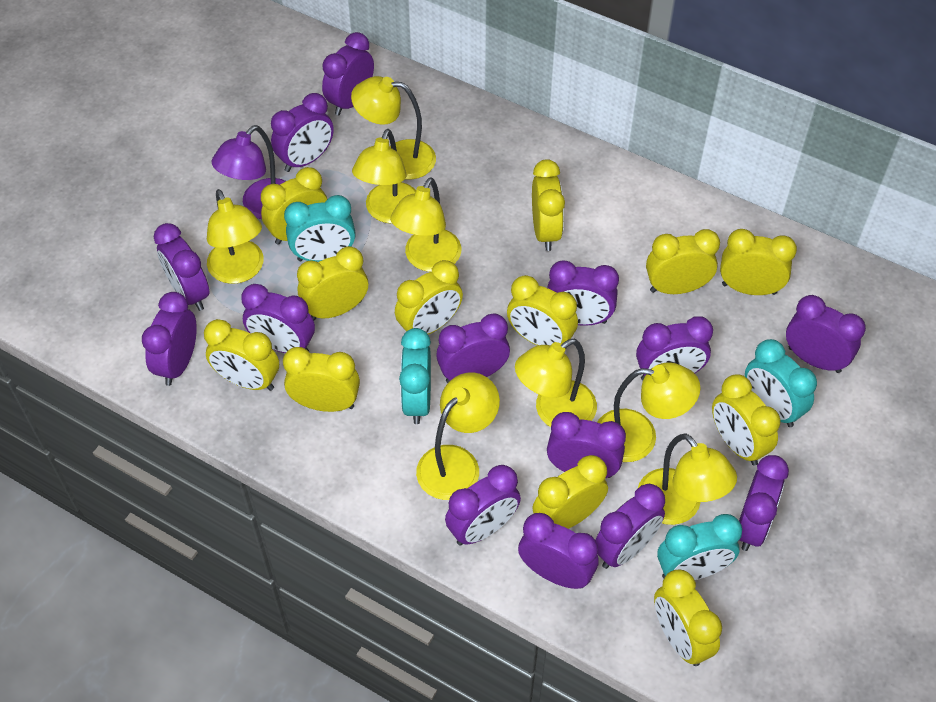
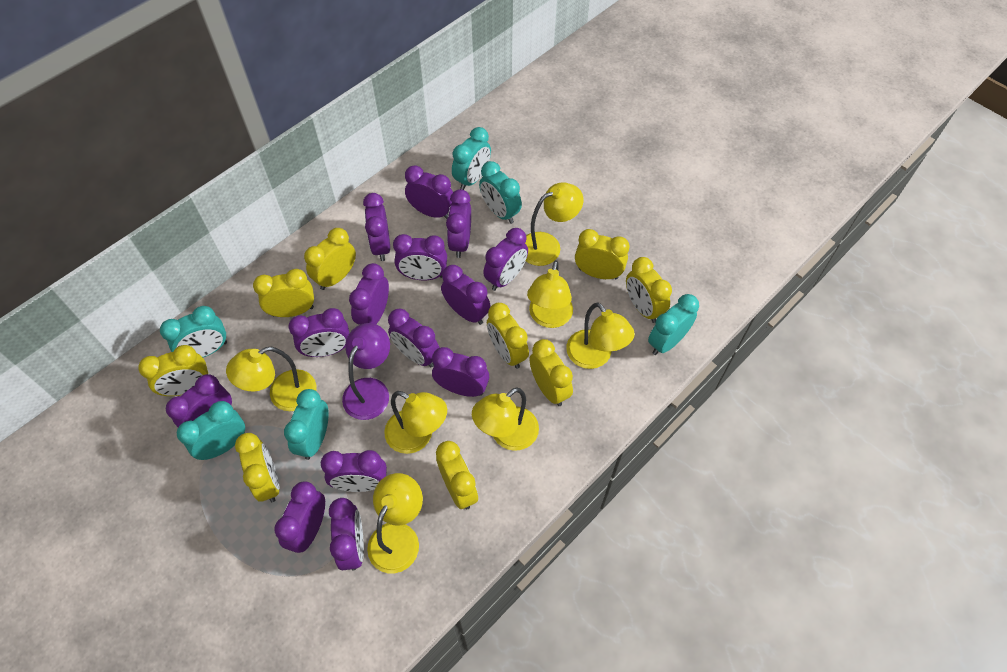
turquoise clock: 4 -> 6
yellow clock: 12 -> 9
yellow lamp: 8 -> 7

